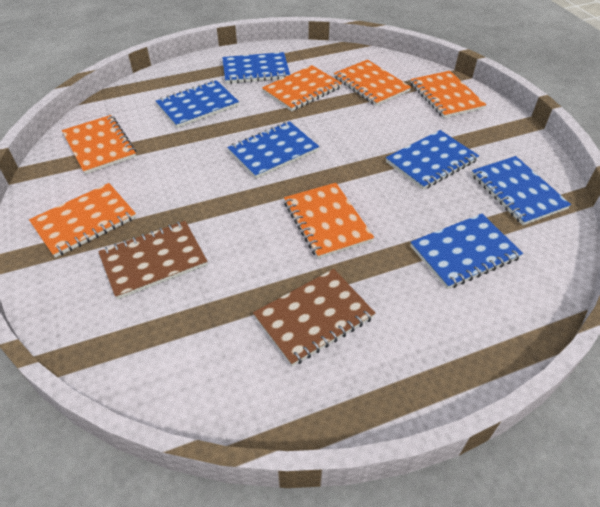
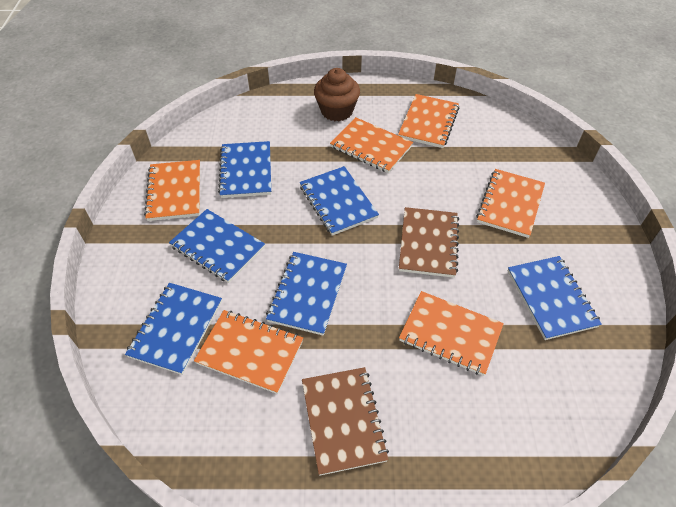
brown cupcake: 0 -> 1

